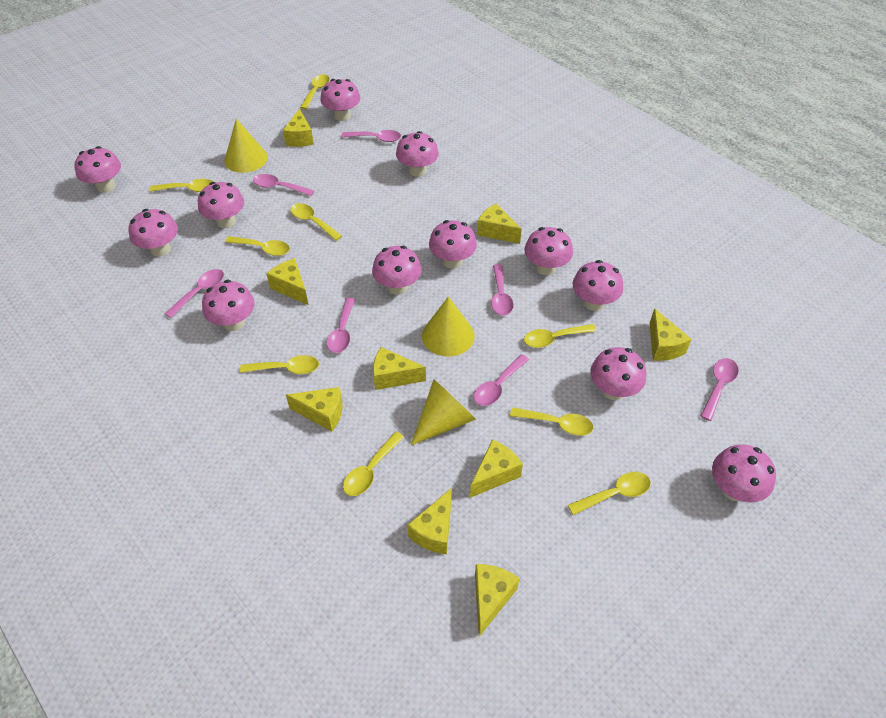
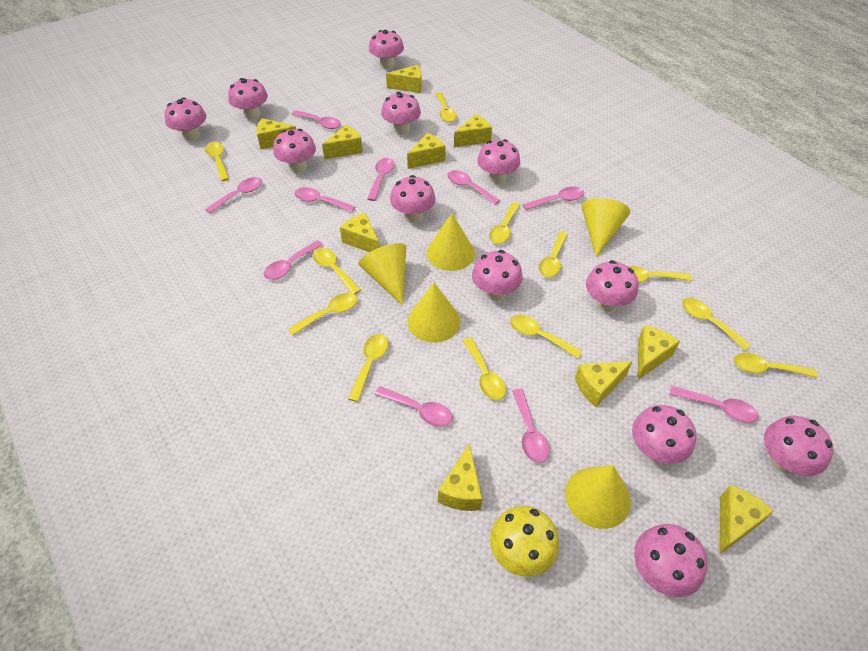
pink spoon: 7 -> 10
yellow cheese: 9 -> 10
yellow cone: 3 -> 5
yellow mushroom: 0 -> 1
yellow spoon: 9 -> 12

